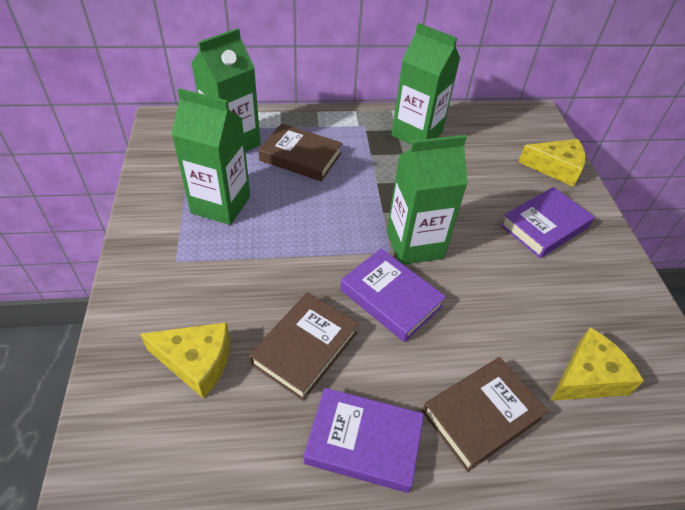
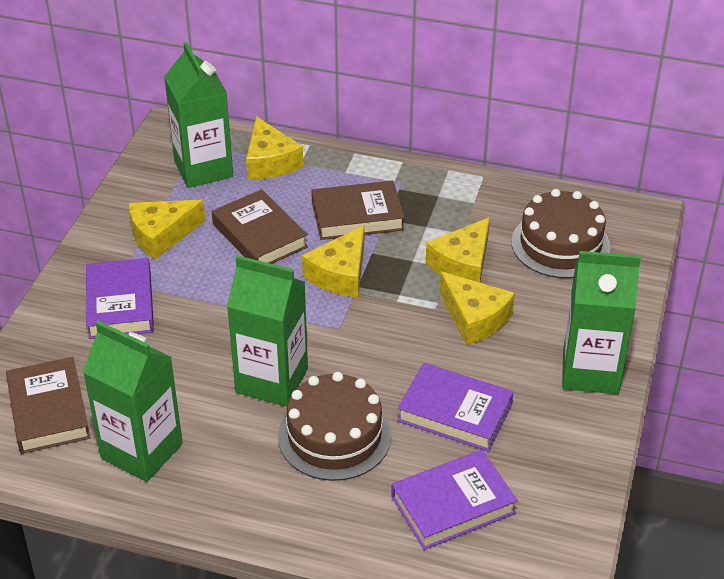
brown cake: 0 -> 2
yellow cheese: 3 -> 5

